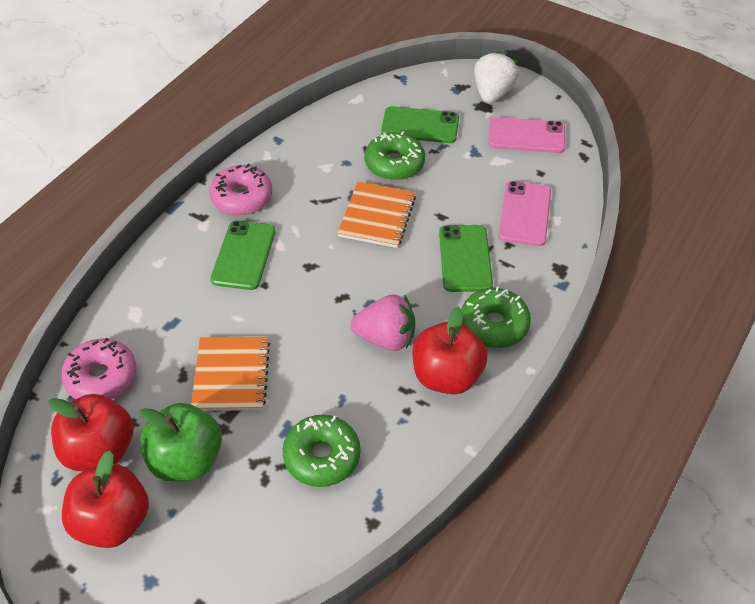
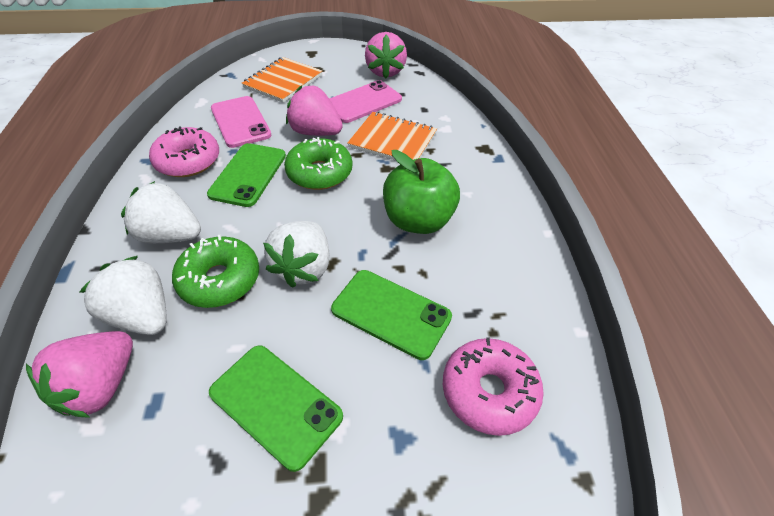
green donut: 3 -> 2
pink strawberry: 1 -> 3
red apple: 3 -> 0
white strawberry: 1 -> 3

